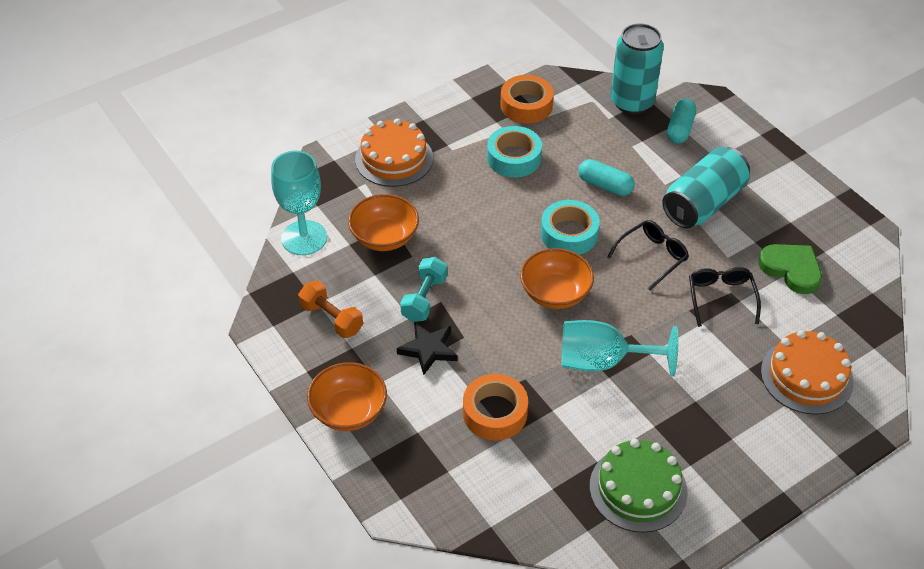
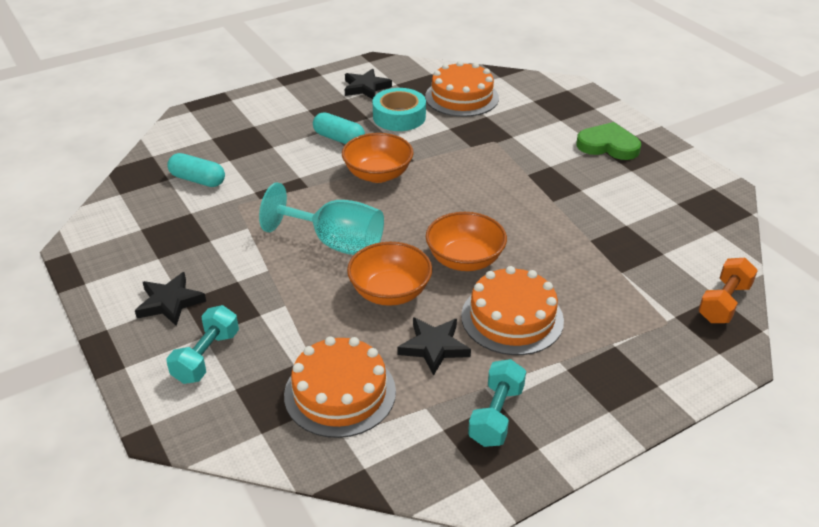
black glasses: 2 -> 0
black star: 1 -> 3
green cake: 1 -> 0
orange cake: 2 -> 3
orange tape: 2 -> 0
turquoise can: 2 -> 0
turquoise dumbbell: 1 -> 2
turquoise goblet: 2 -> 1
turquoise tape: 2 -> 1

